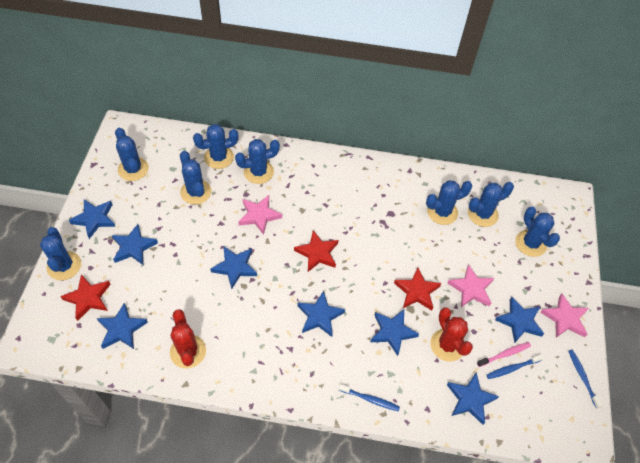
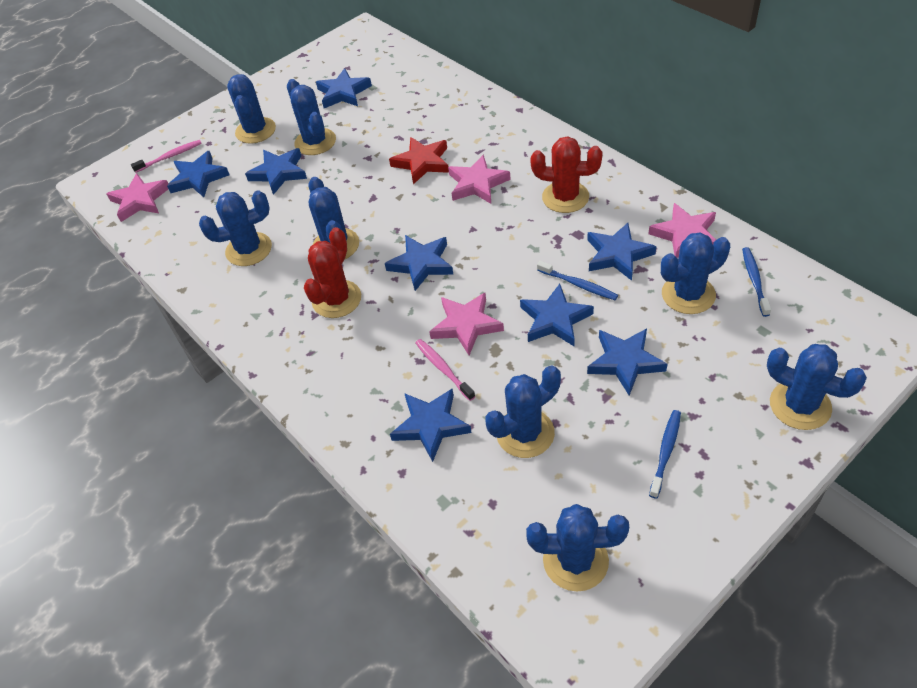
pink star: 3 -> 4
pink toothbrush: 1 -> 2
red star: 3 -> 1

